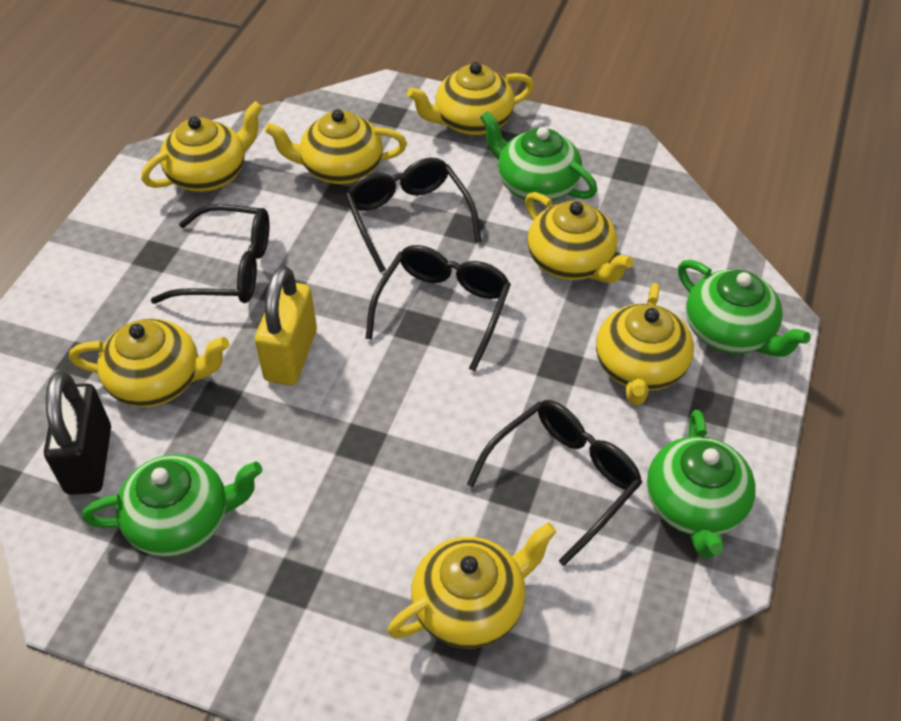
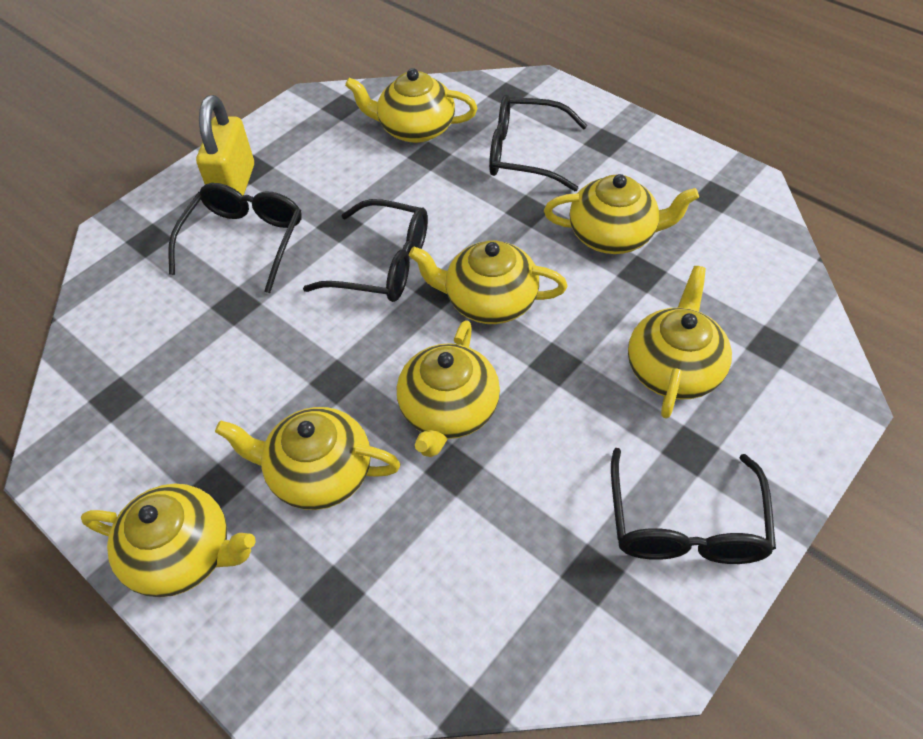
black padlock: 1 -> 0
green teapot: 4 -> 0

